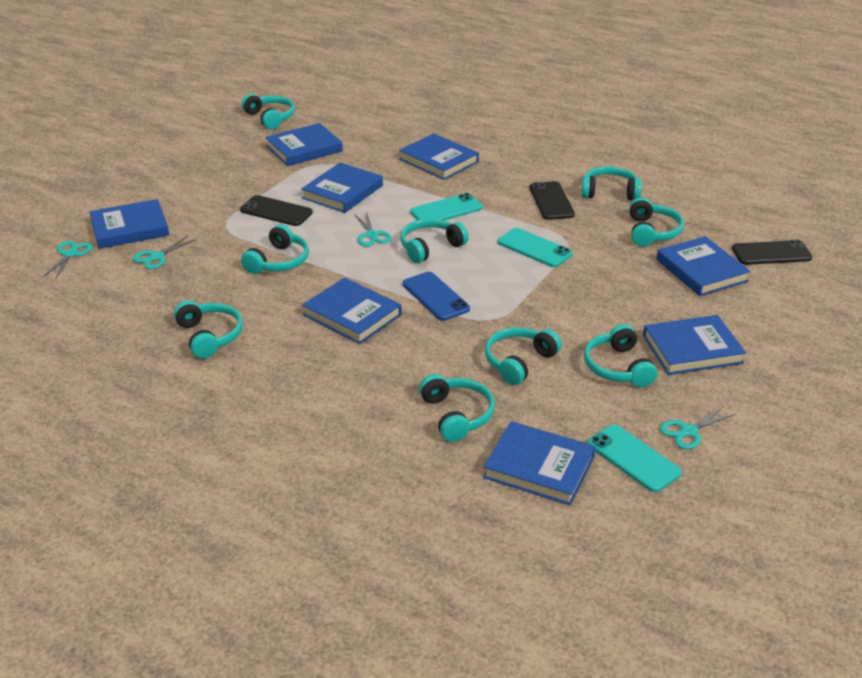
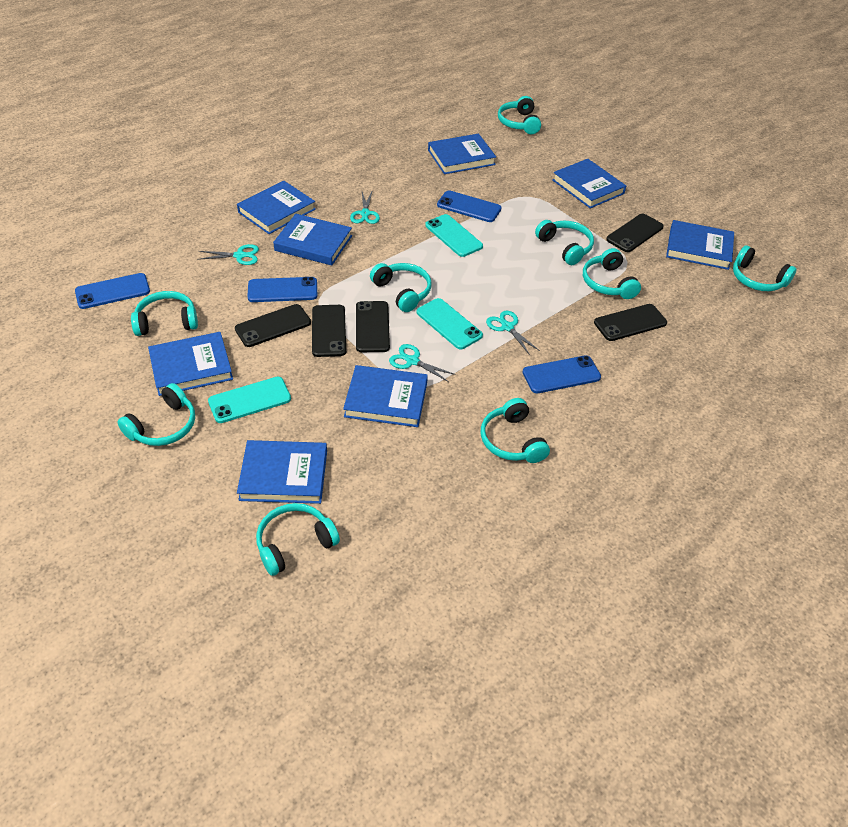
black phone: 3 -> 5
blue phone: 1 -> 4

